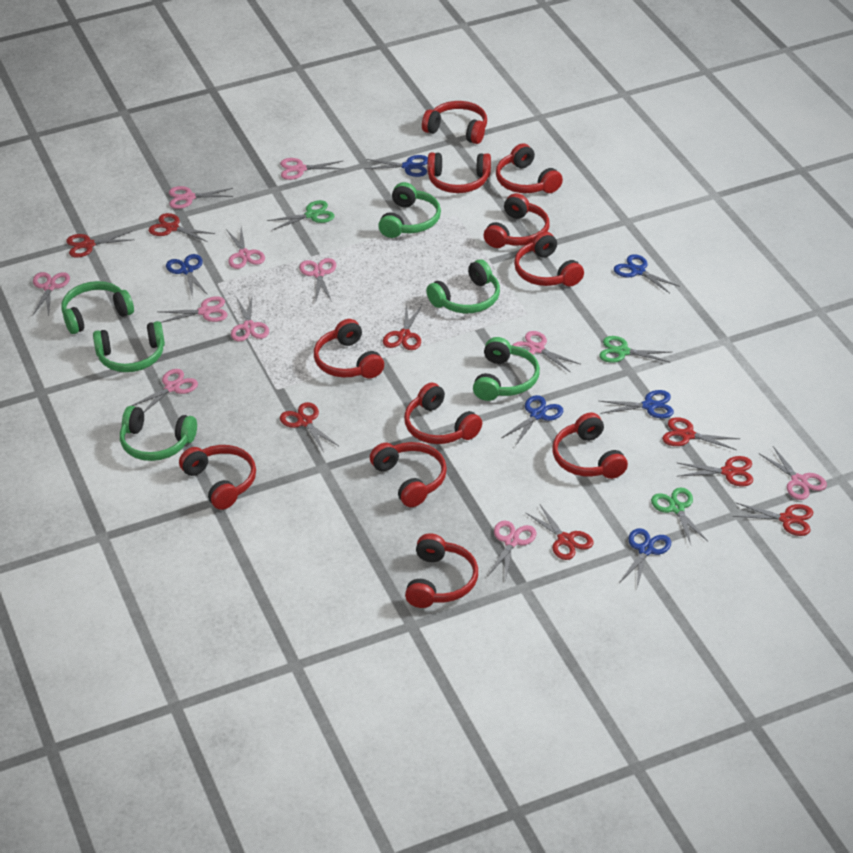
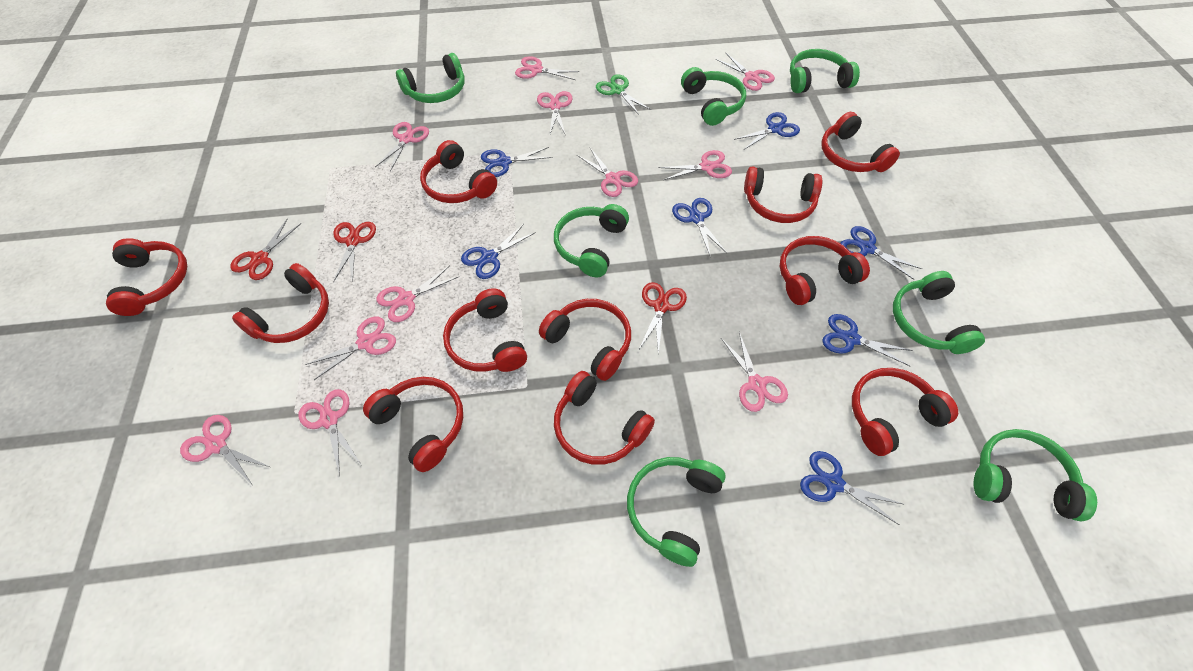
blue scissors: 6 -> 7
green headphones: 6 -> 7
green scissors: 3 -> 1
red scissors: 8 -> 3

